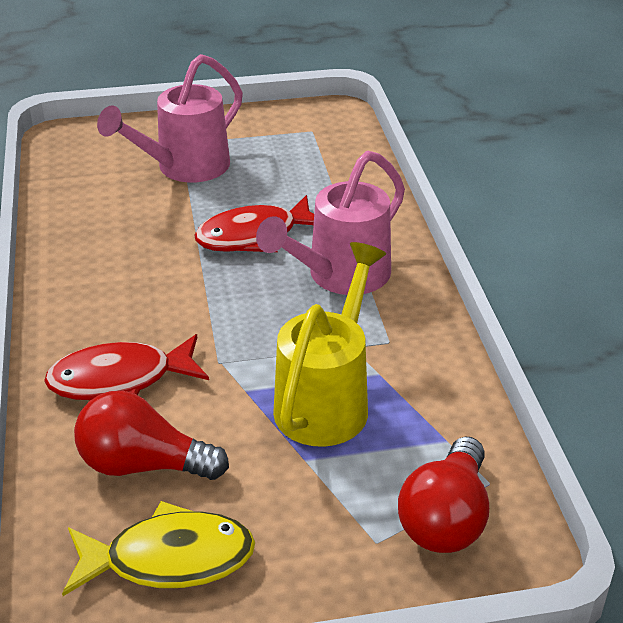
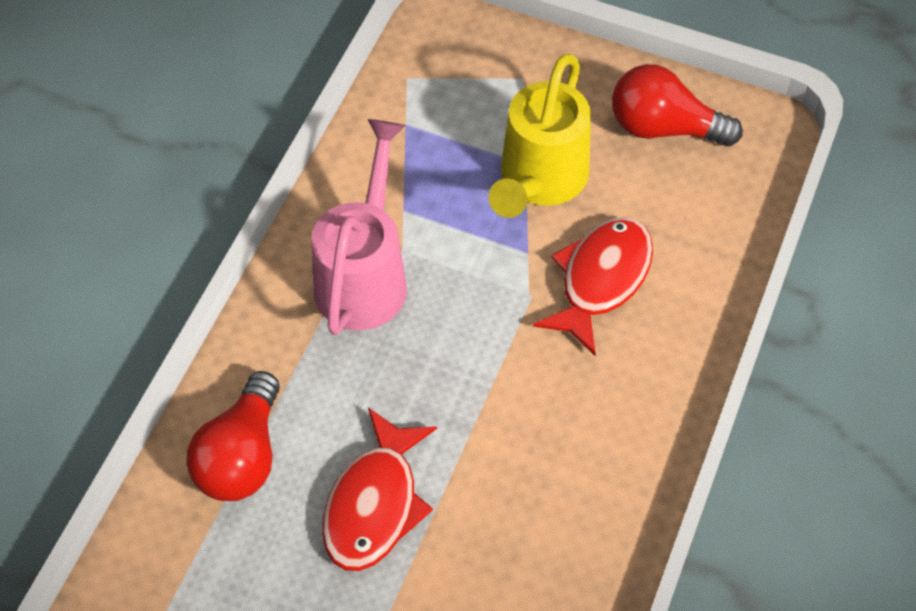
pink watering can: 2 -> 1
yellow fish: 1 -> 0

